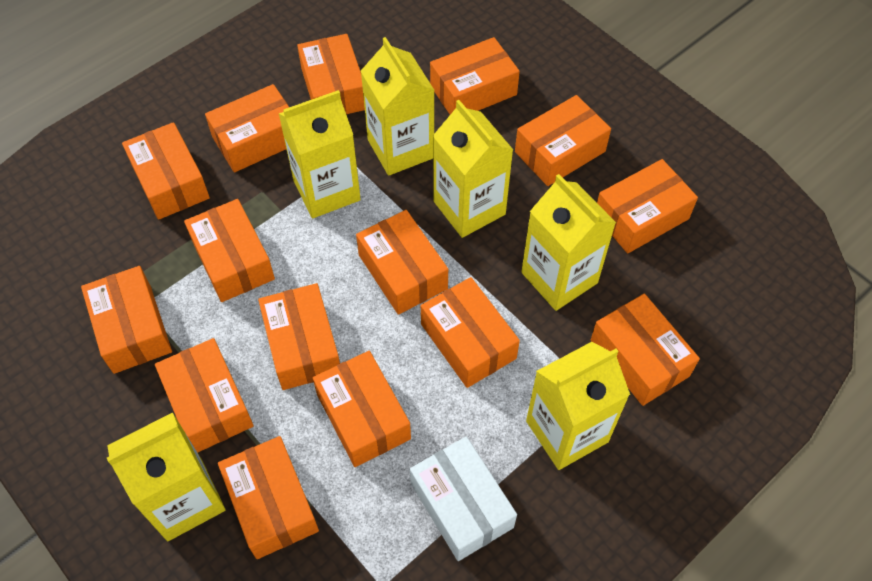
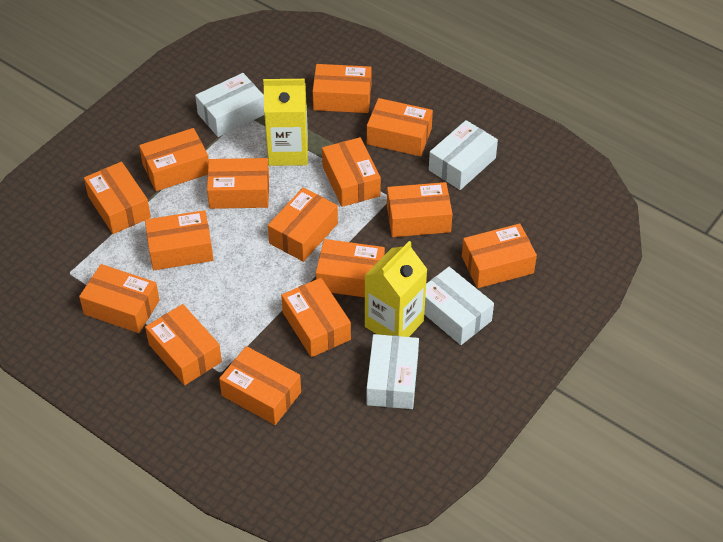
white box: 1 -> 4
yellow carton: 6 -> 2

